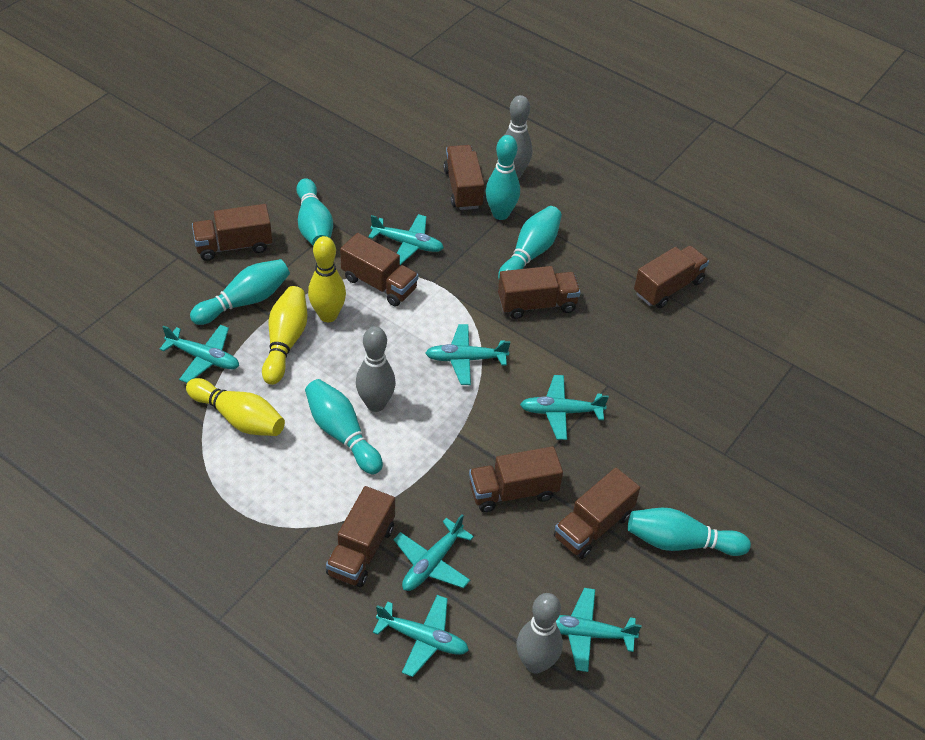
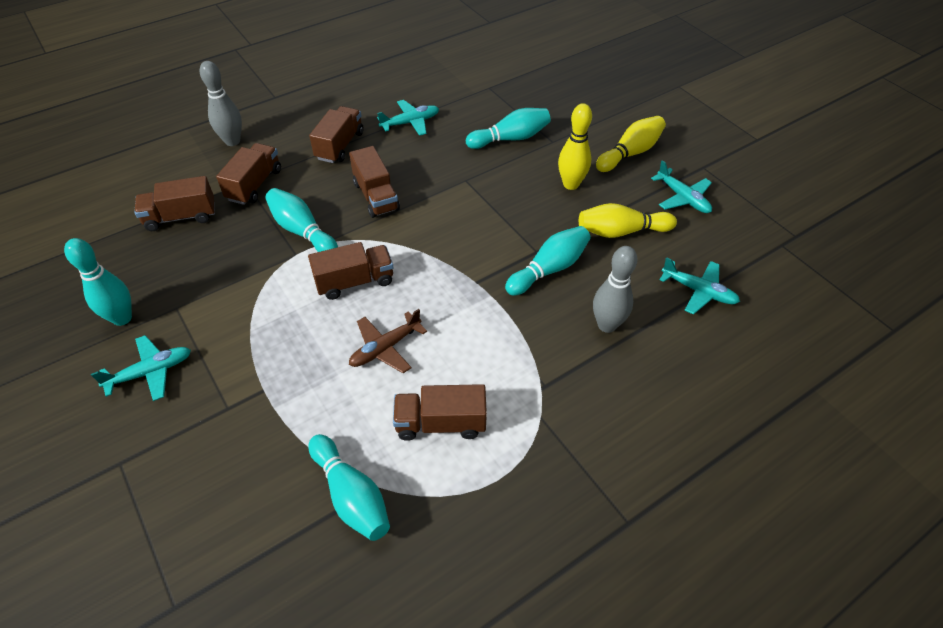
brown plane: 0 -> 1
brown truck: 8 -> 6
grey bowling pin: 3 -> 2
turquoise bowling pin: 6 -> 5
turquoise plane: 7 -> 4

